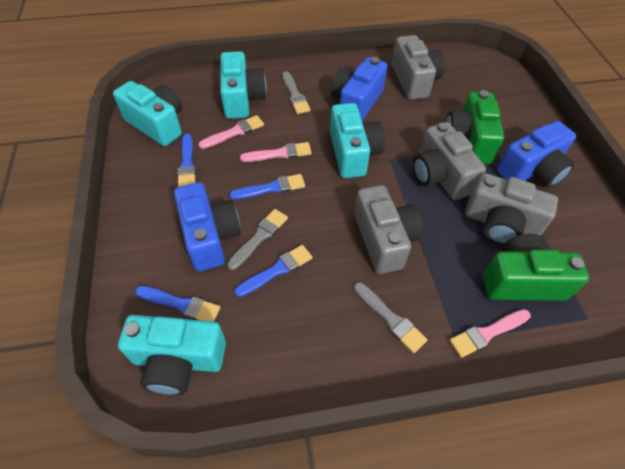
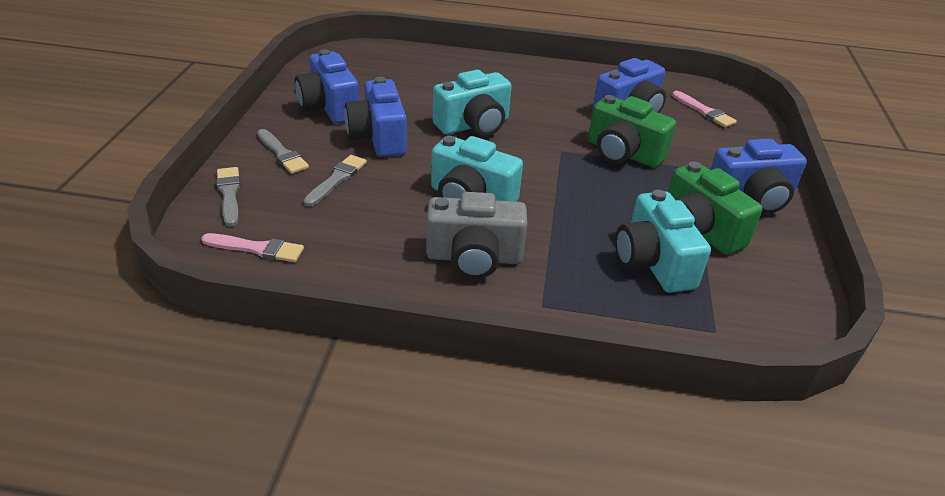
blue brush: 4 -> 0
blue camera: 3 -> 4
grey camera: 4 -> 1
pink brush: 3 -> 2
turquoise camera: 4 -> 3

